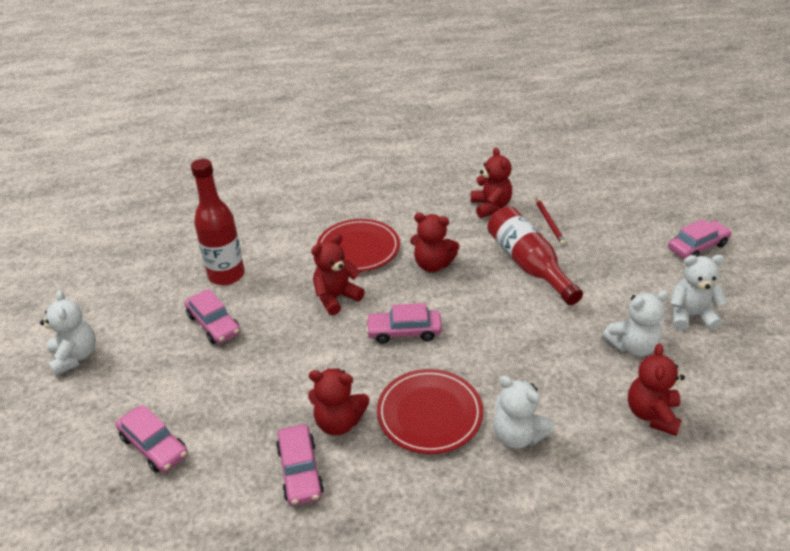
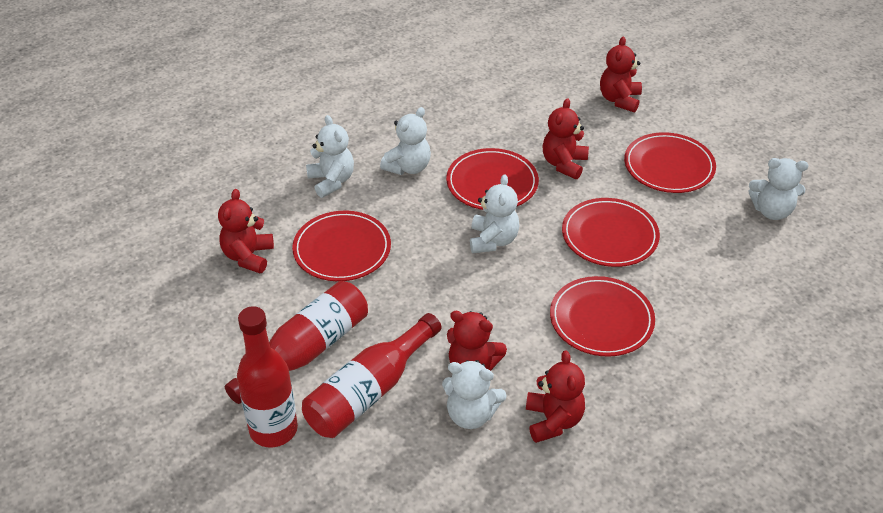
pink car: 5 -> 0
red bottle: 2 -> 3
red pencil: 1 -> 0
red plate: 2 -> 5
white teddy bear: 4 -> 5

